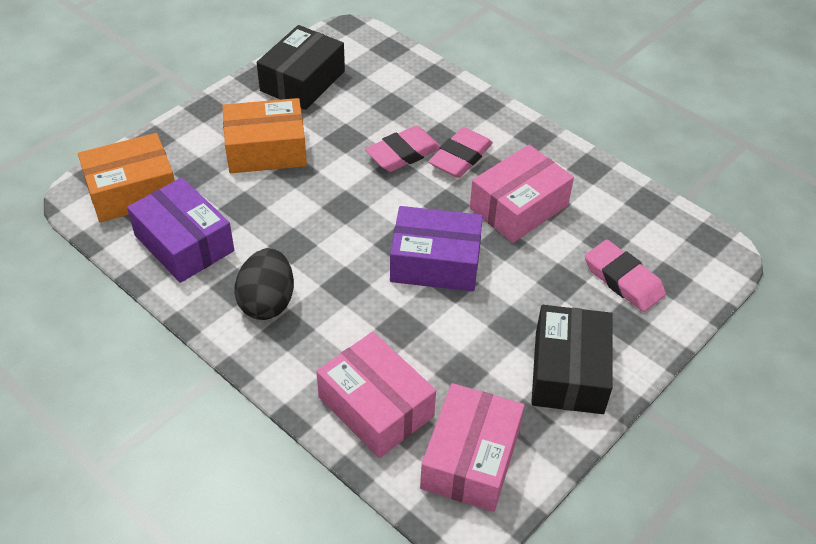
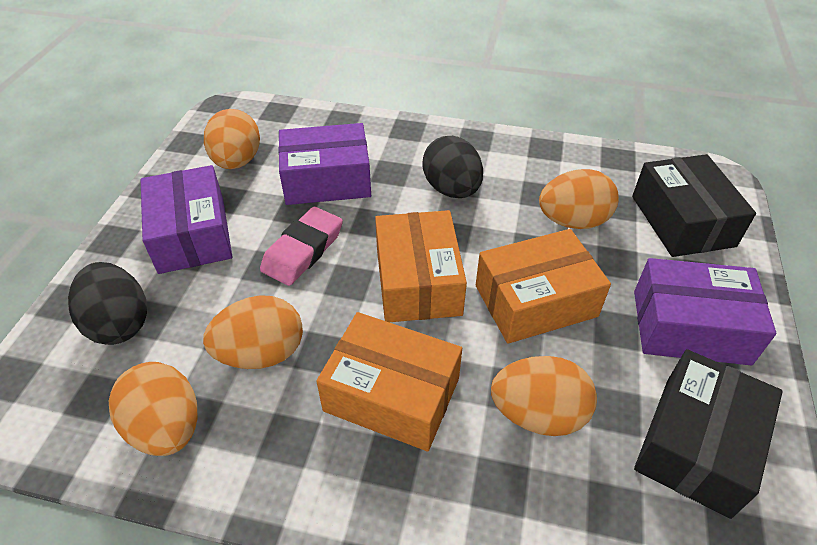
black egg: 1 -> 2
orange box: 2 -> 3
orange egg: 0 -> 5
pink box: 3 -> 0
pink eraser: 3 -> 1
purple box: 2 -> 3

